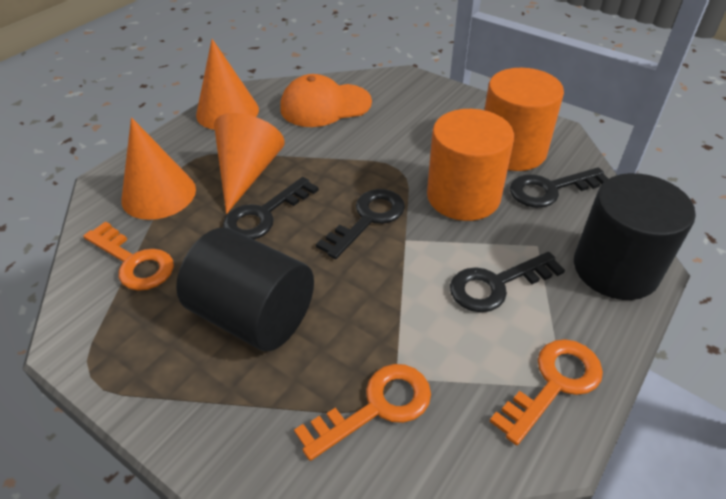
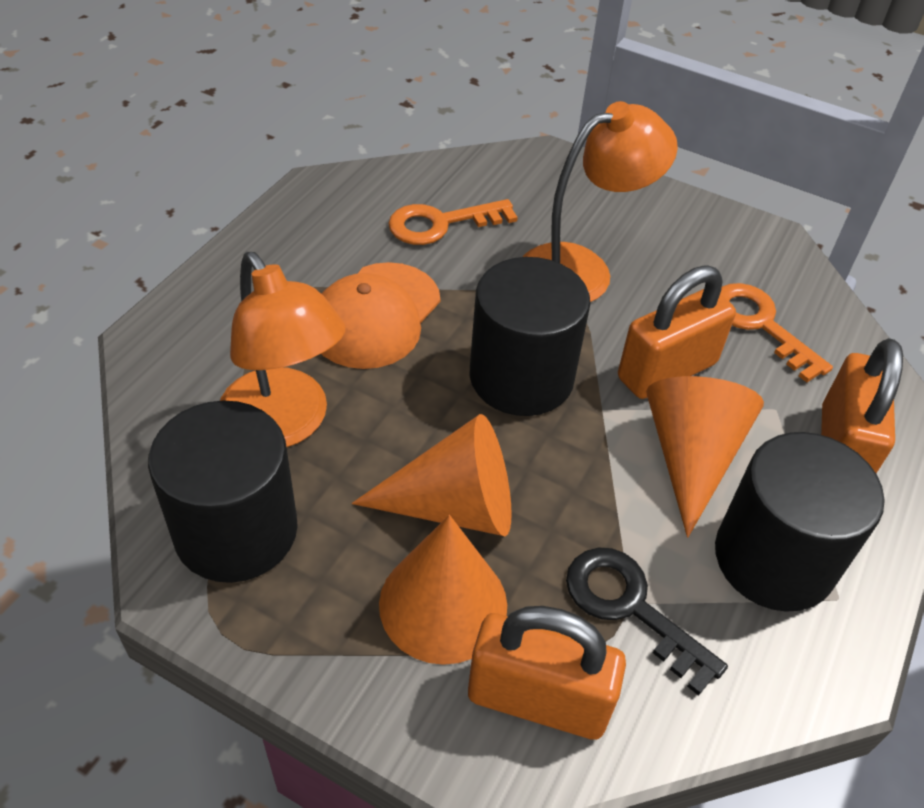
black cylinder: 2 -> 3
black key: 4 -> 1
orange cylinder: 2 -> 0
orange key: 3 -> 2
orange lamp: 0 -> 2
orange padlock: 0 -> 3

